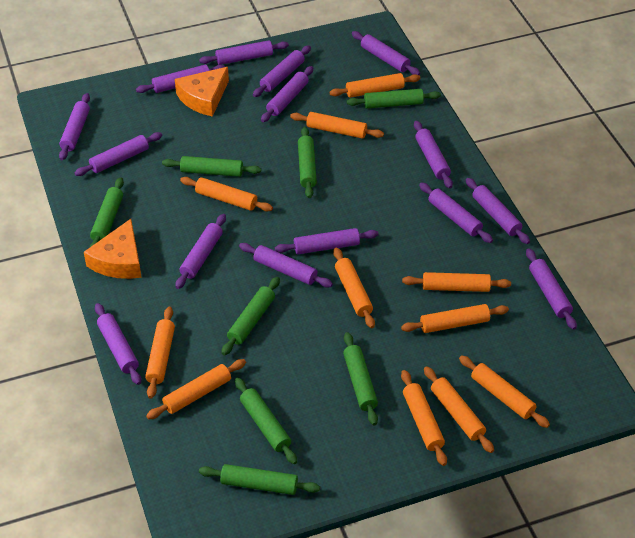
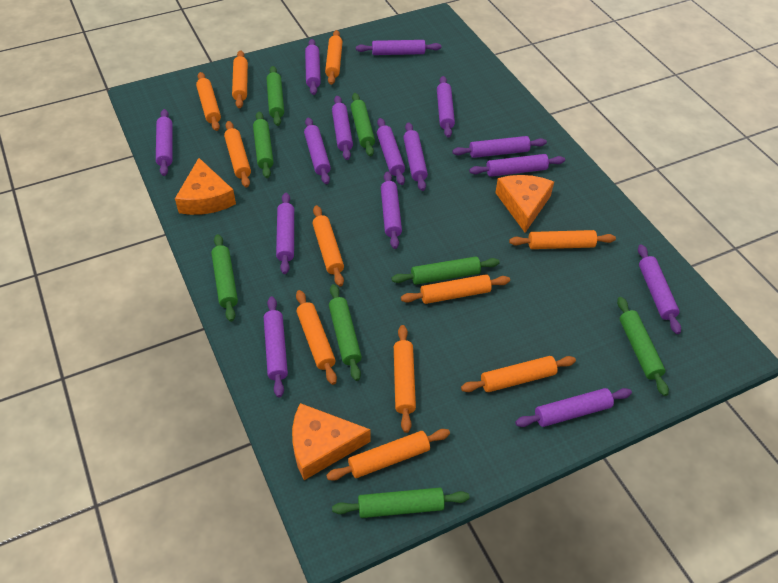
orange cheese: 2 -> 3

